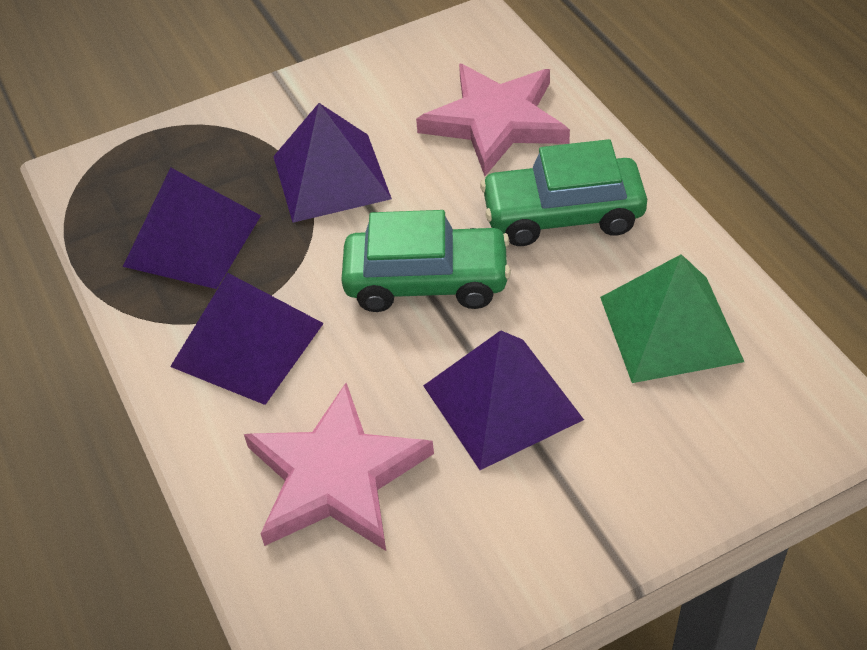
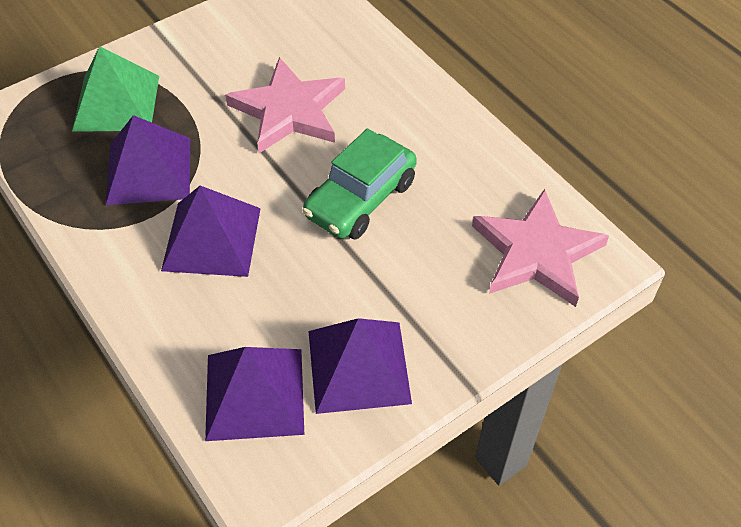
green car: 2 -> 1

